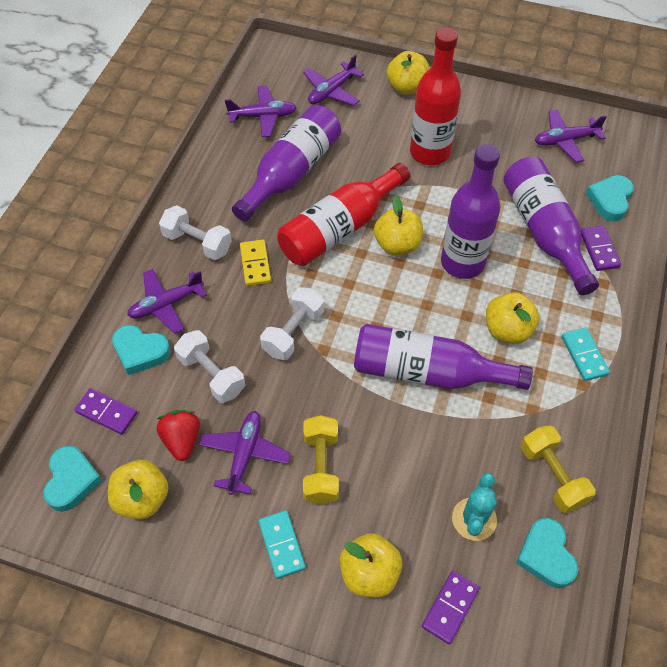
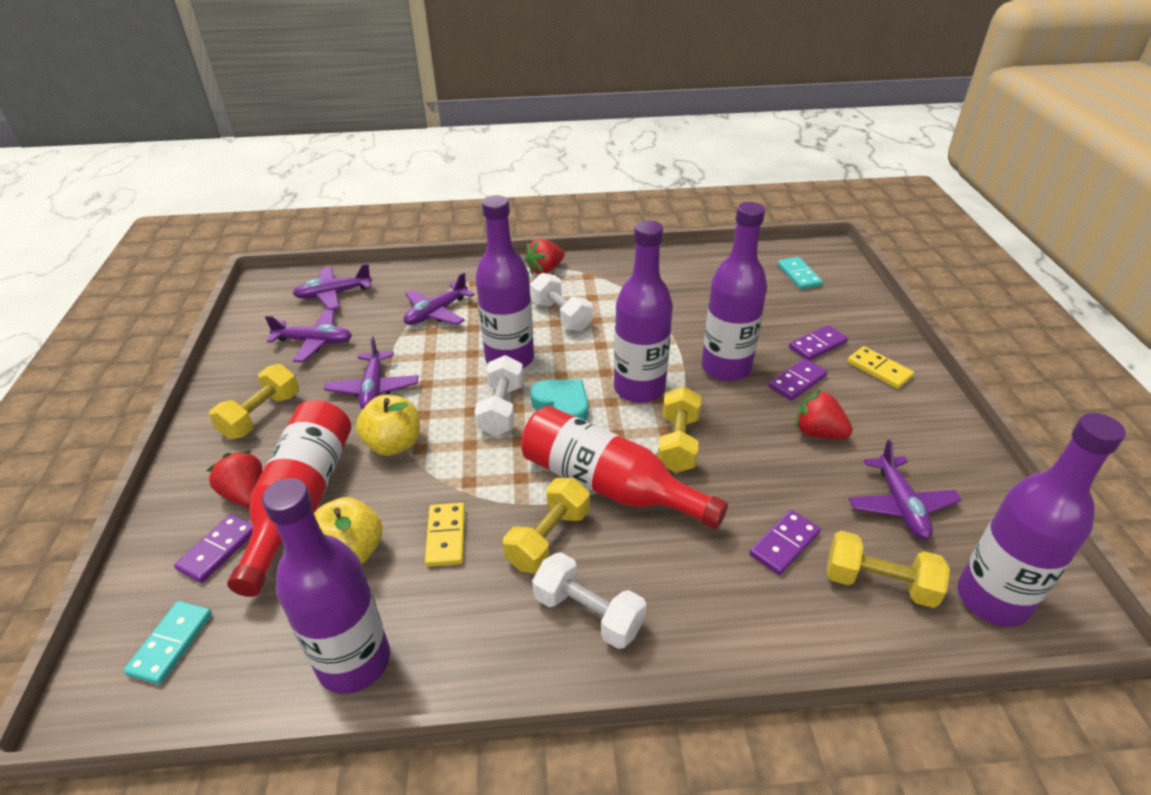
purple bottle: 4 -> 5
purple domino: 3 -> 4
red strawberry: 1 -> 3
turquoise cactus: 1 -> 0
turquoise heart: 4 -> 1
yellow apple: 5 -> 2
yellow domino: 1 -> 2
yellow dumbbell: 2 -> 4

